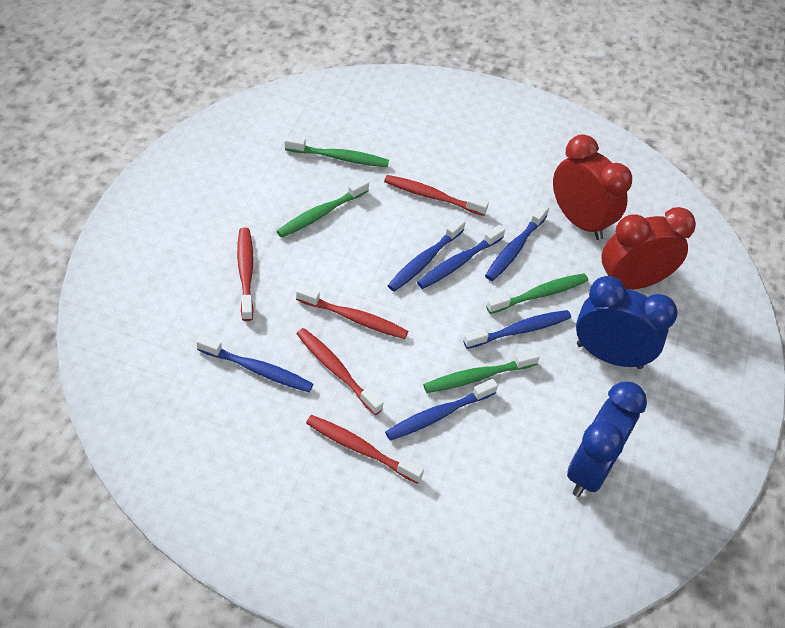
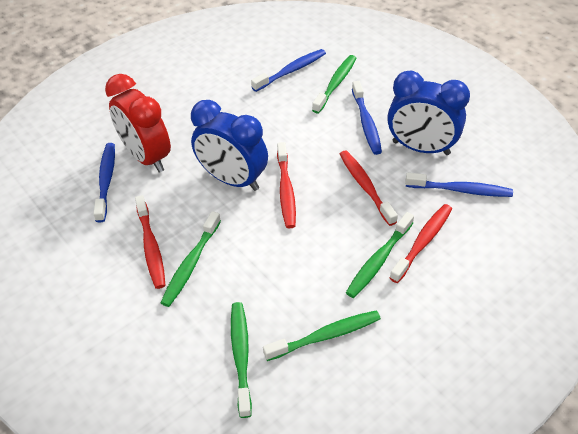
blue toothbrush: 6 -> 4
green toothbrush: 4 -> 5
red clock: 2 -> 1
red toothbrush: 5 -> 4

